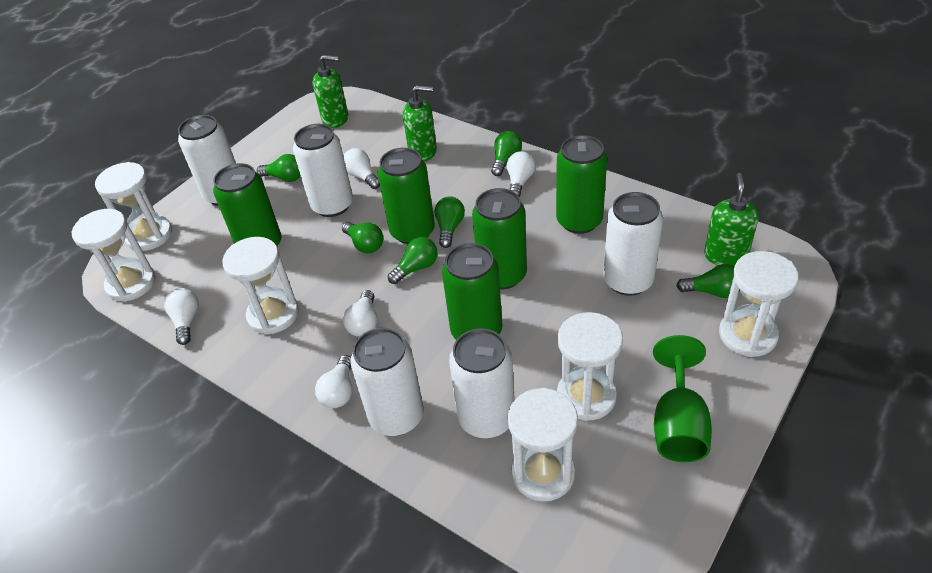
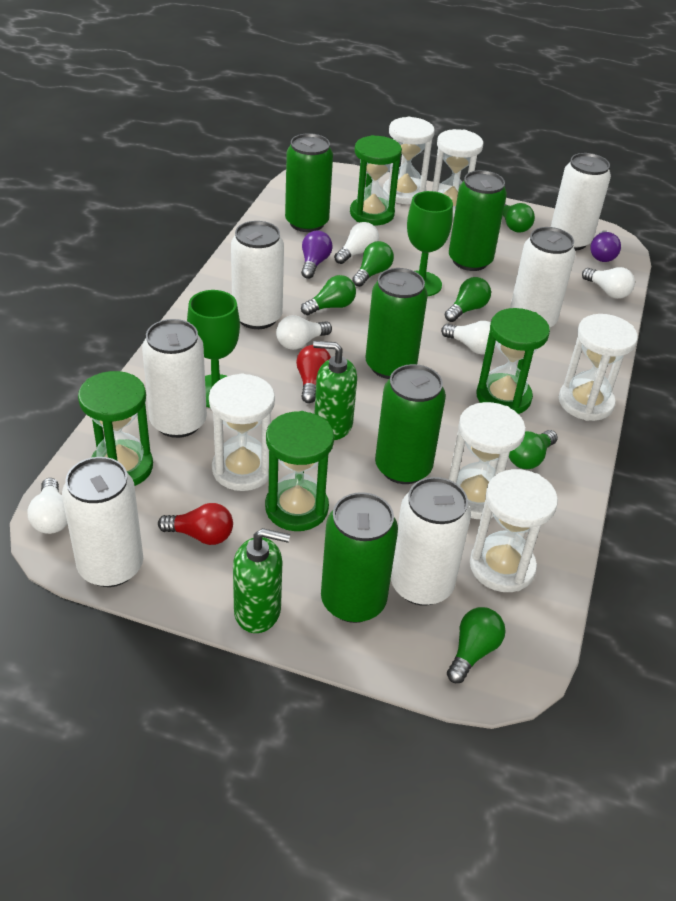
green goblet: 1 -> 2
green hourglass: 0 -> 4
green soap dispenser: 3 -> 2
purple light bulb: 0 -> 2
red light bulb: 0 -> 2
white can: 5 -> 6

